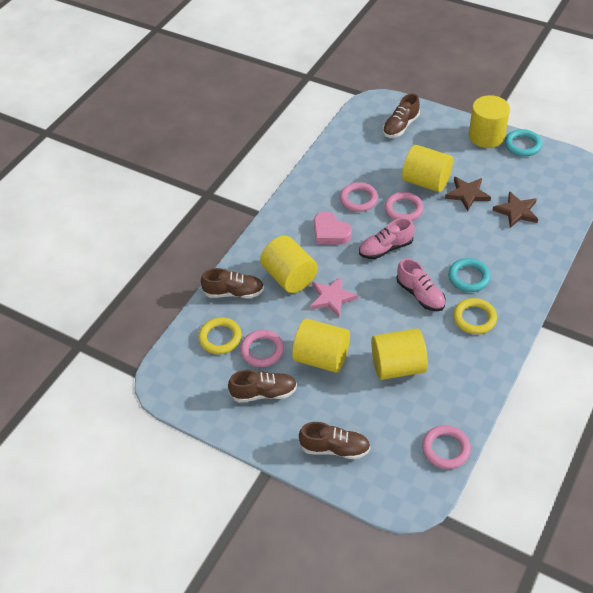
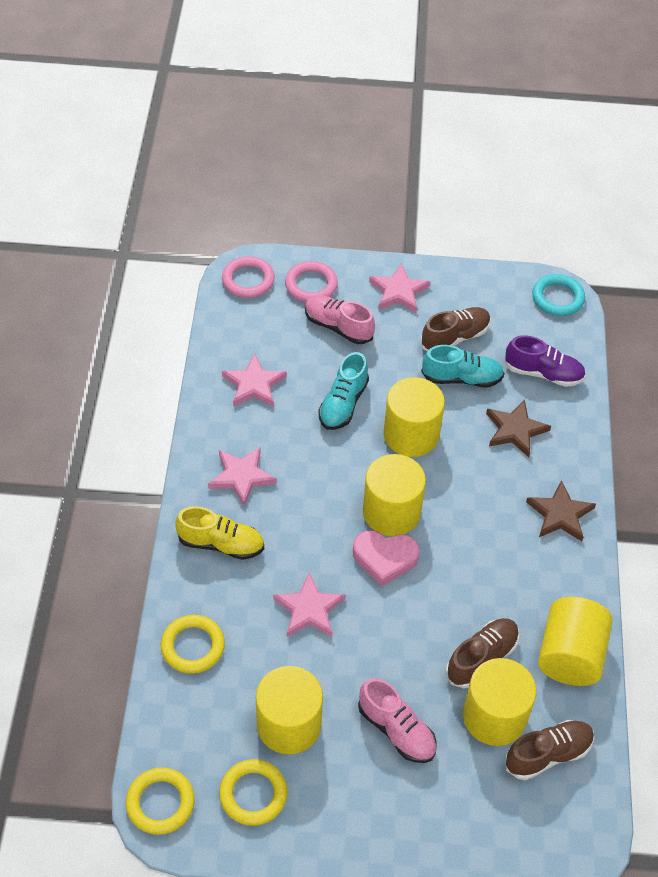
brown shoe: 4 -> 3
pink ring: 4 -> 2
pink star: 1 -> 4
purple shoe: 0 -> 1
turquoise ring: 2 -> 1
turquoise shoe: 0 -> 2
yellow ring: 2 -> 3
yellow shoe: 0 -> 1

